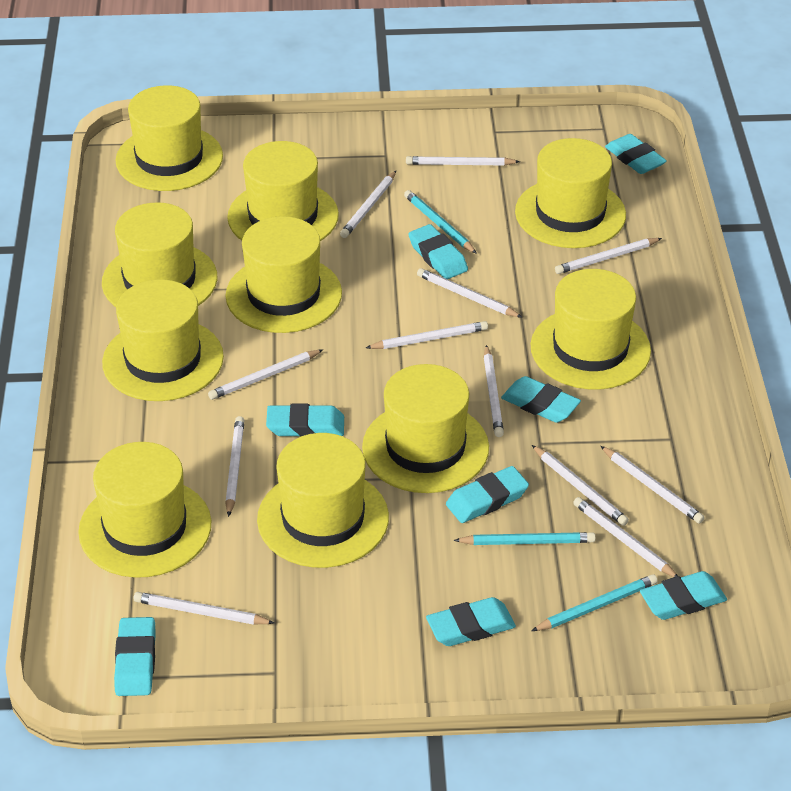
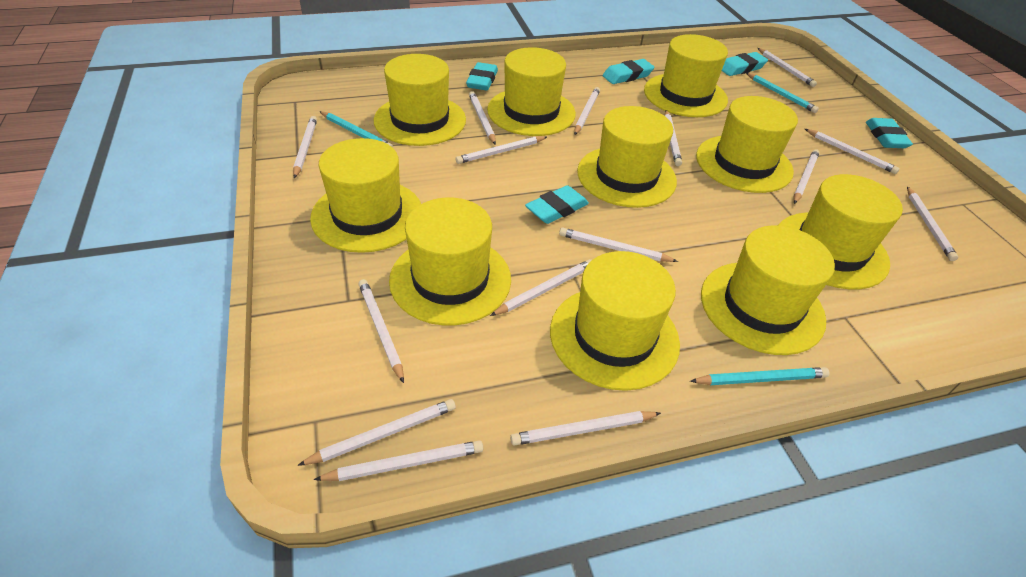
turquoise eraser: 8 -> 5
white pencil: 12 -> 15

